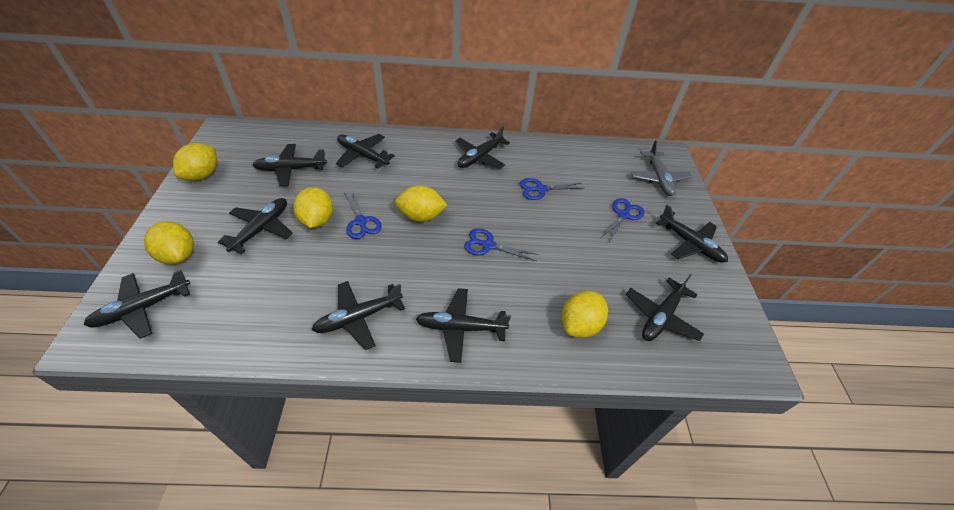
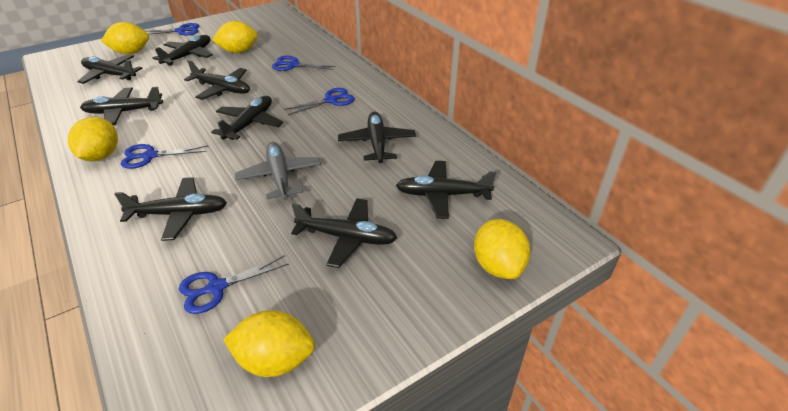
blue scissors: 4 -> 5

